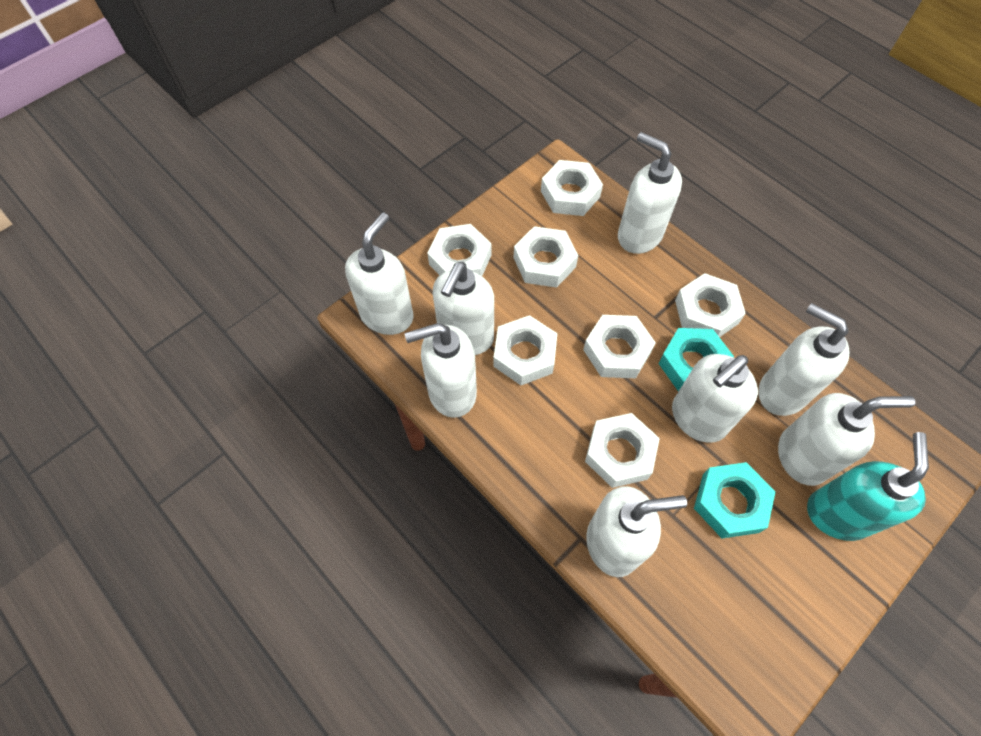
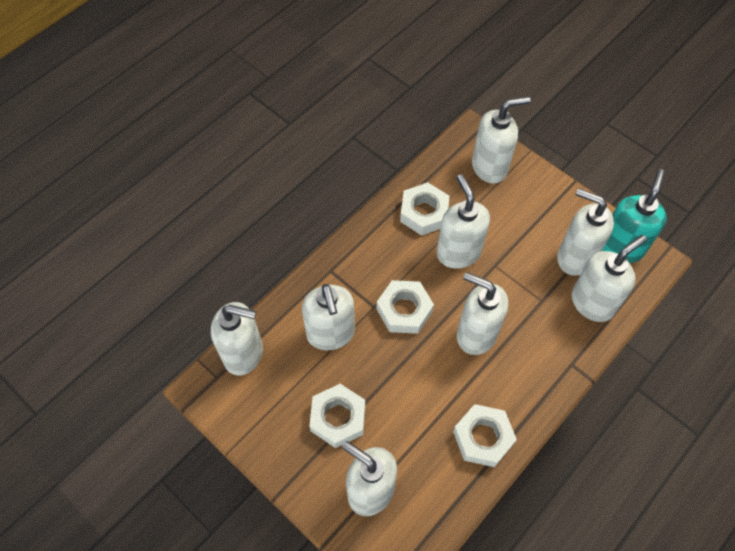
turquoise nut: 2 -> 0
white nut: 7 -> 4

